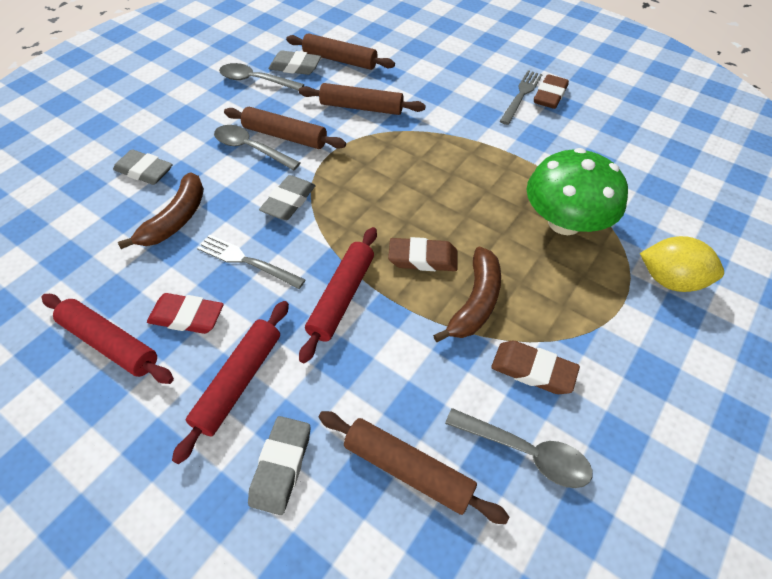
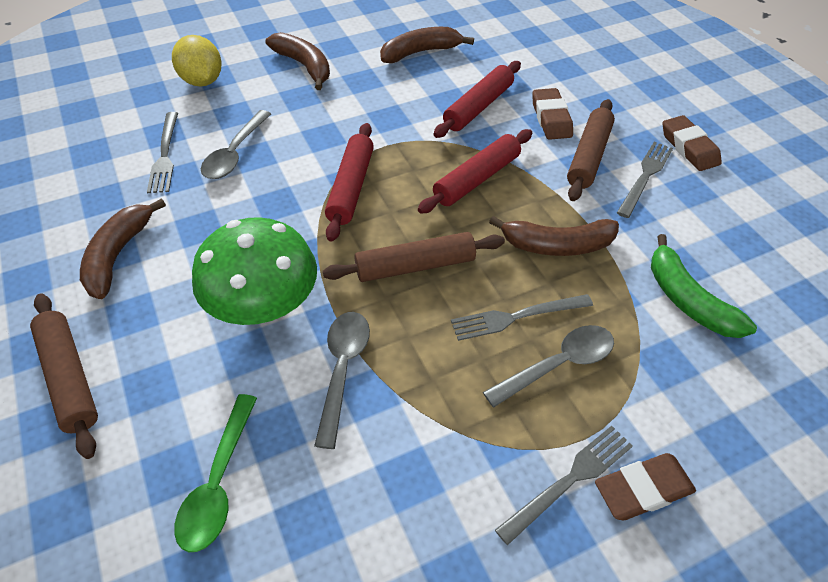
brown banana: 2 -> 4
brown rolling pin: 4 -> 3
green banana: 0 -> 1
green spoon: 0 -> 1
grey eraser: 4 -> 0
grey fork: 2 -> 4
red eraser: 1 -> 0

